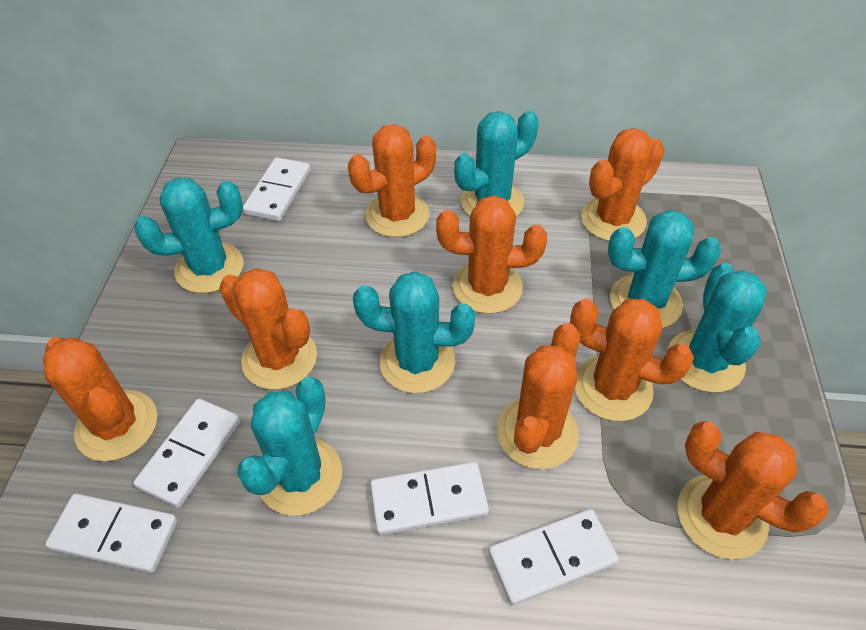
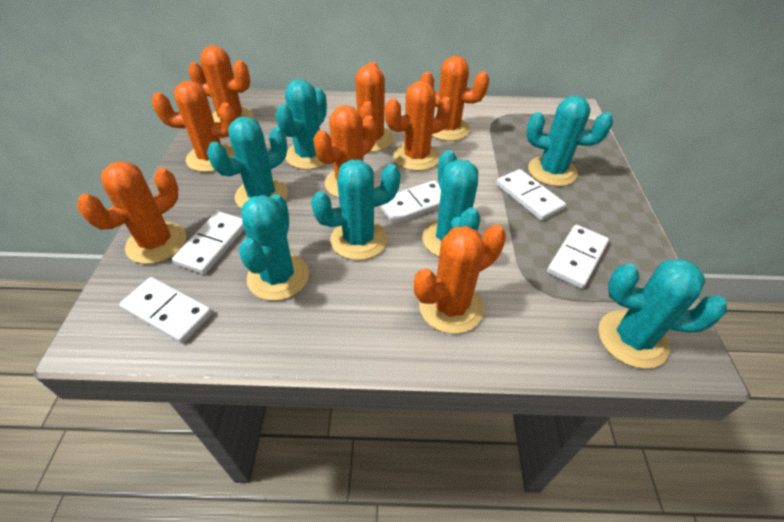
turquoise cactus: 6 -> 7

